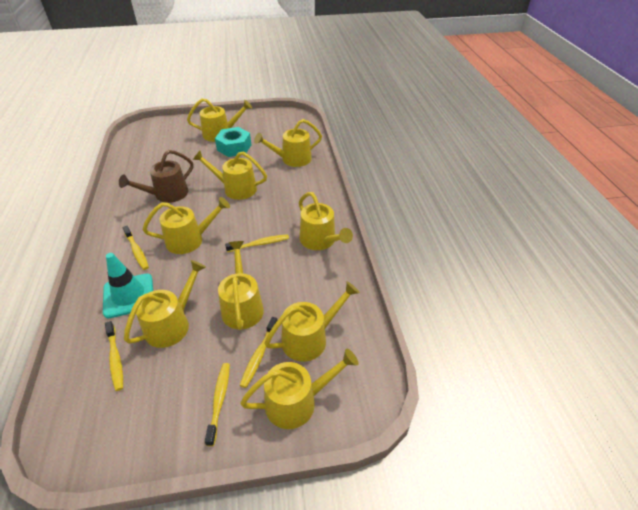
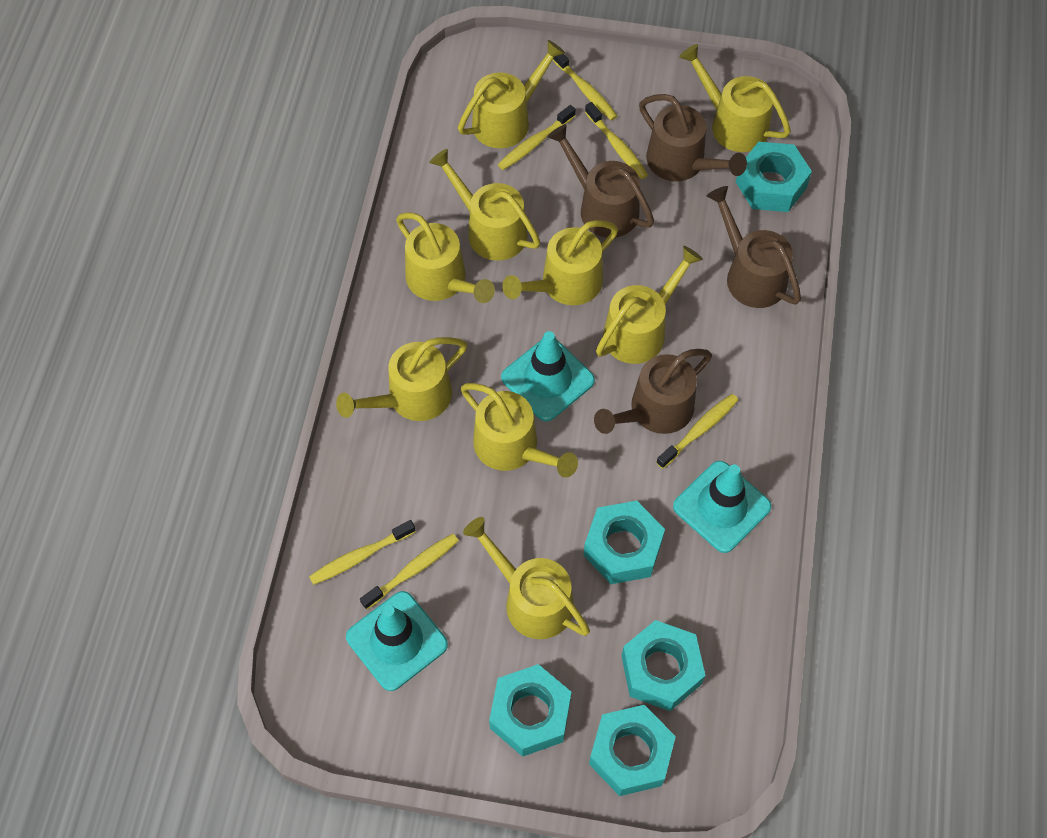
brown watering can: 1 -> 4
turquoise nut: 1 -> 5
turquoise traffic cone: 1 -> 3
yellow toothbrush: 5 -> 6

